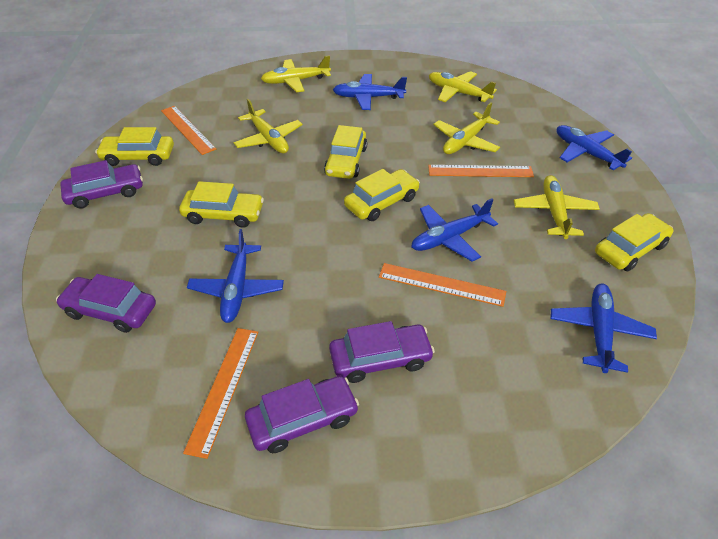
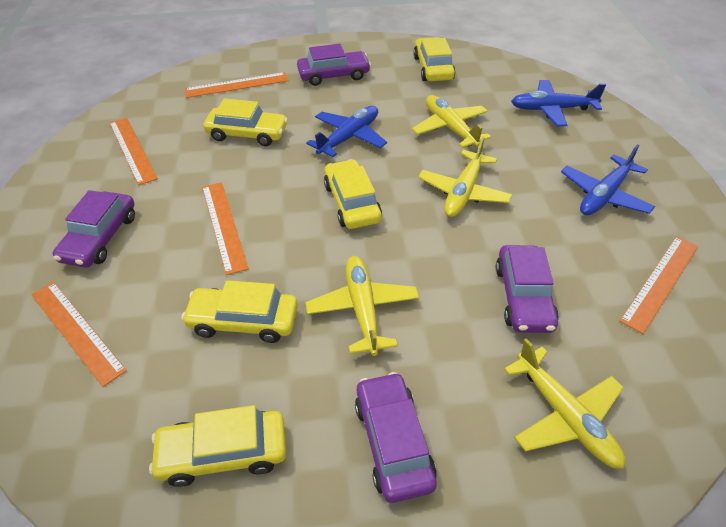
blue plane: 5 -> 3
orange ruler: 4 -> 5
yellow plane: 5 -> 4

